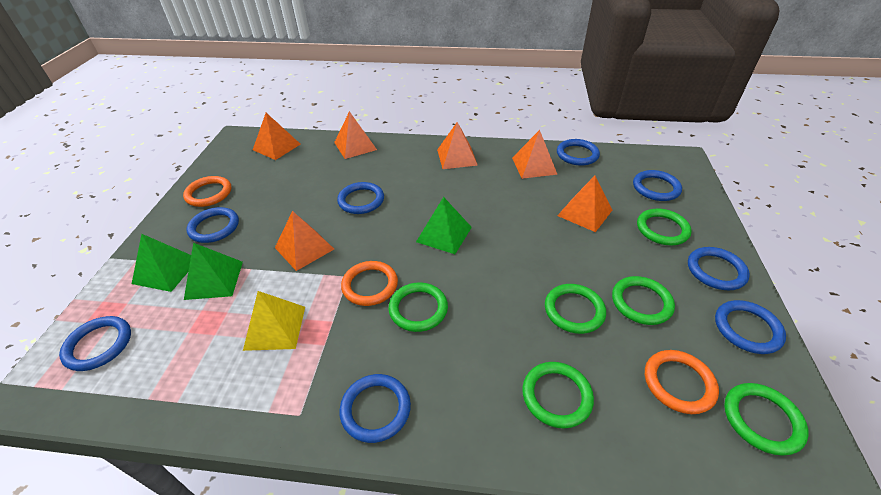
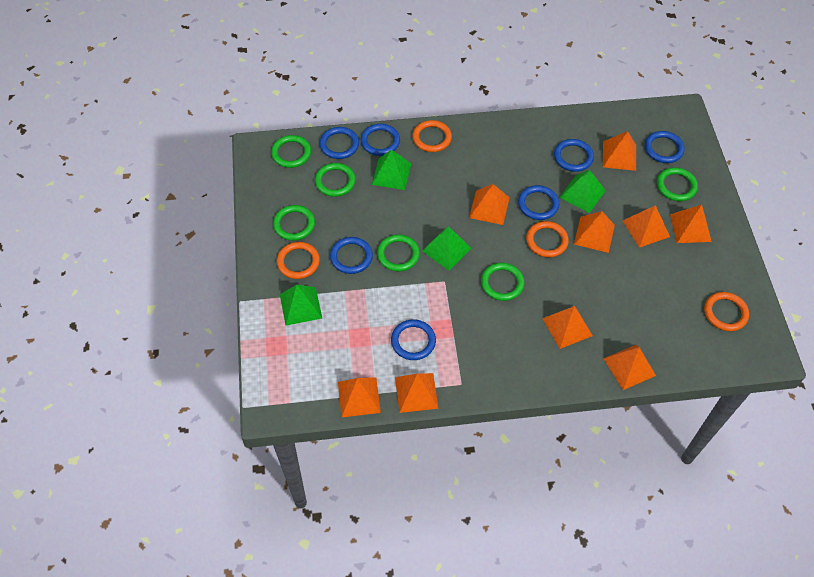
blue ring: 8 -> 7
green pyramid: 3 -> 4
orange pyramid: 6 -> 9
orange ring: 3 -> 4
yellow pyramid: 1 -> 0

